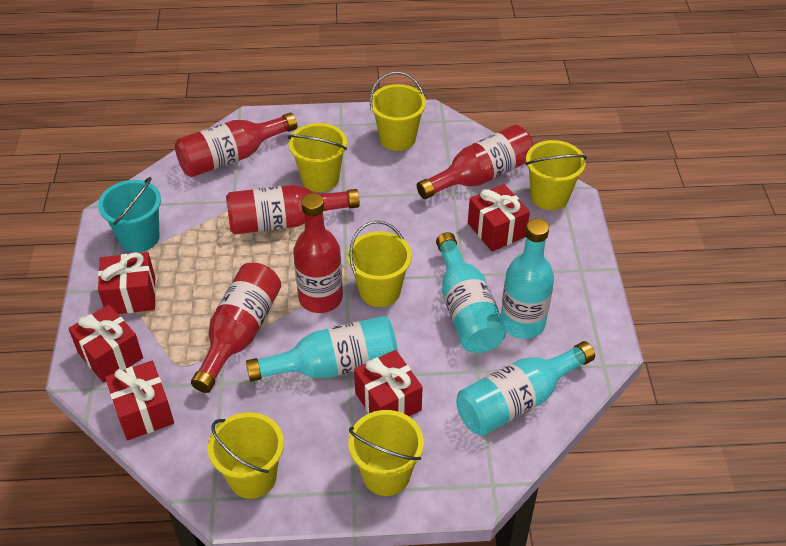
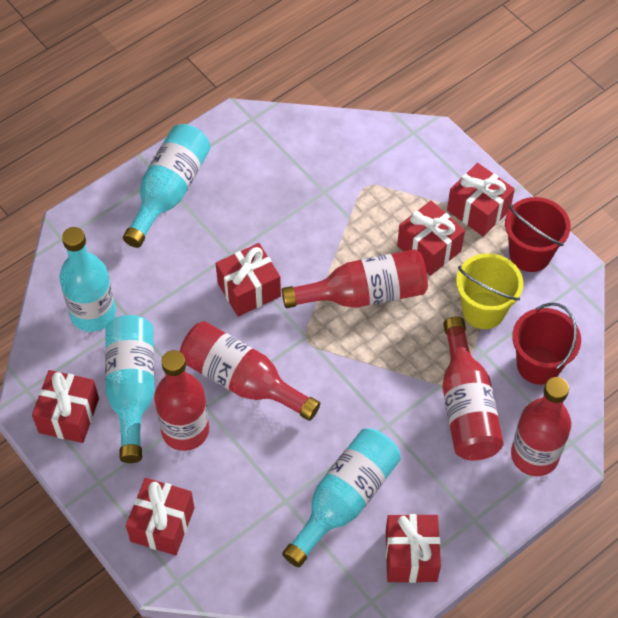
red bucket: 0 -> 2
red gift: 5 -> 6
turquoise bucket: 1 -> 0
yellow bucket: 6 -> 1

